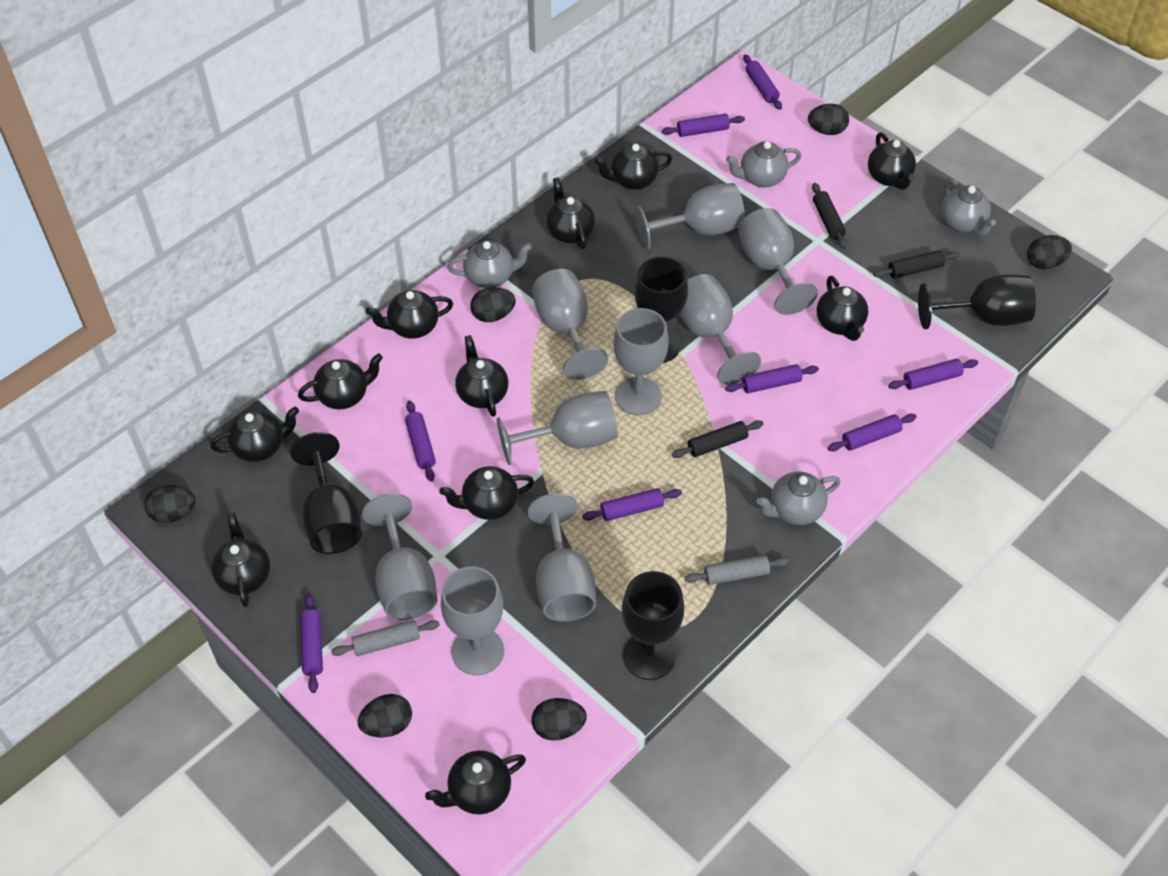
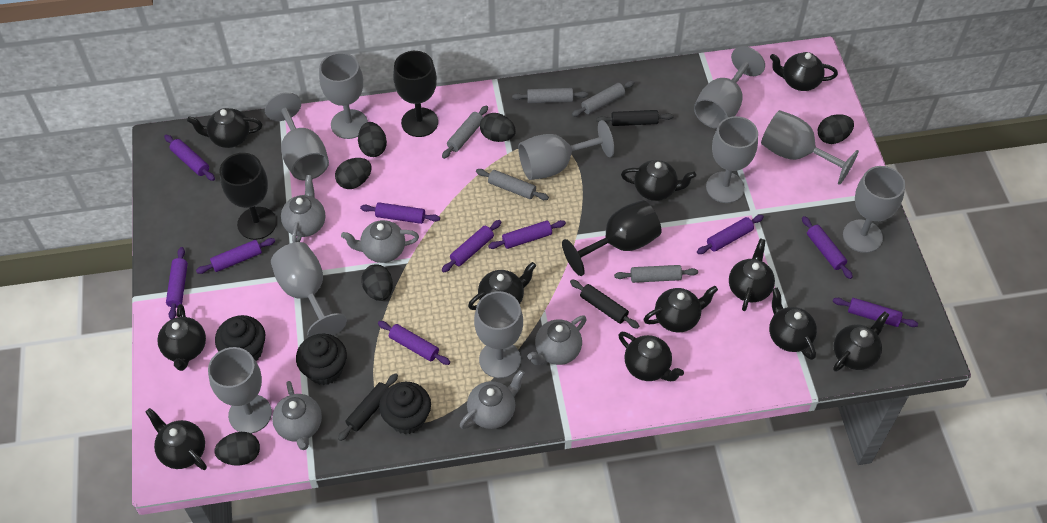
black cupcake: 0 -> 3
black goblet: 4 -> 3
grey goblet: 9 -> 10
grey rolling pin: 2 -> 5
grey teapot: 4 -> 5
purple rolling pin: 8 -> 10

